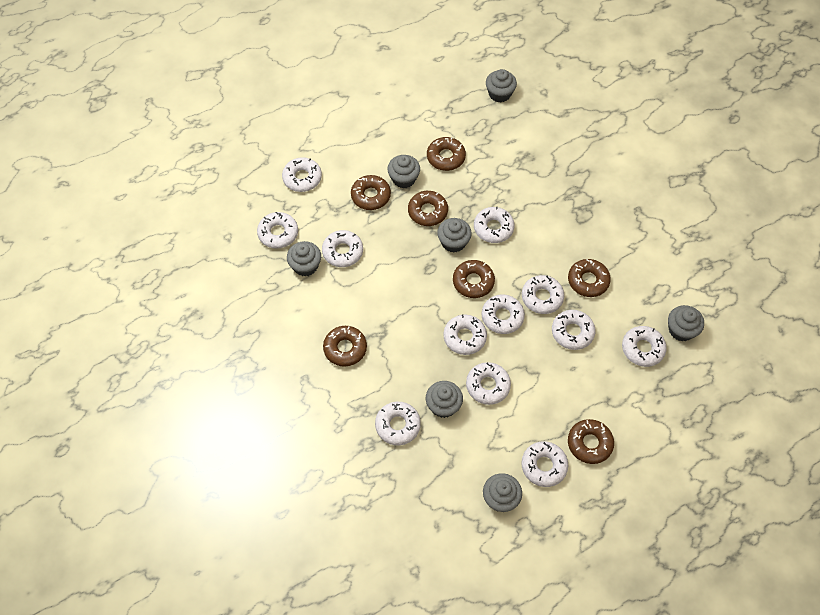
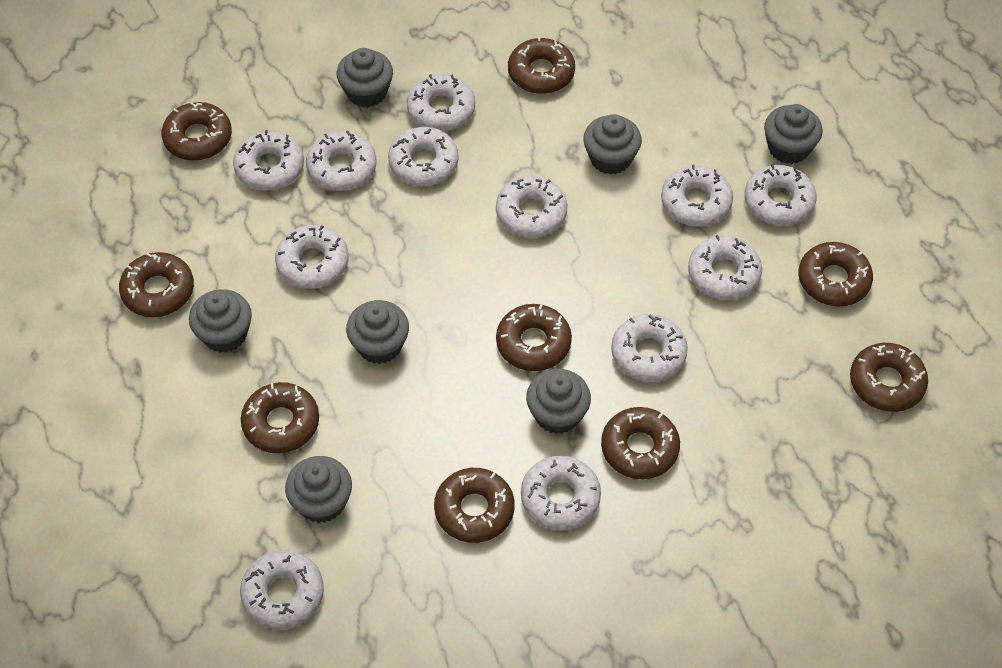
brown donut: 7 -> 9

